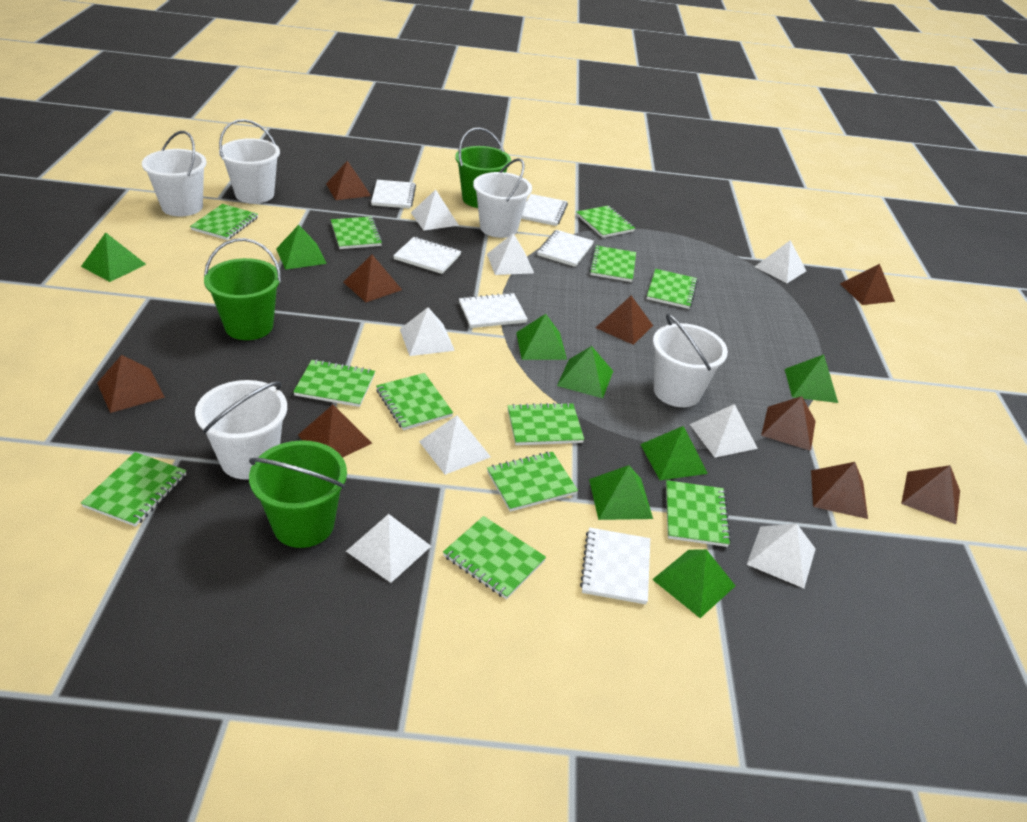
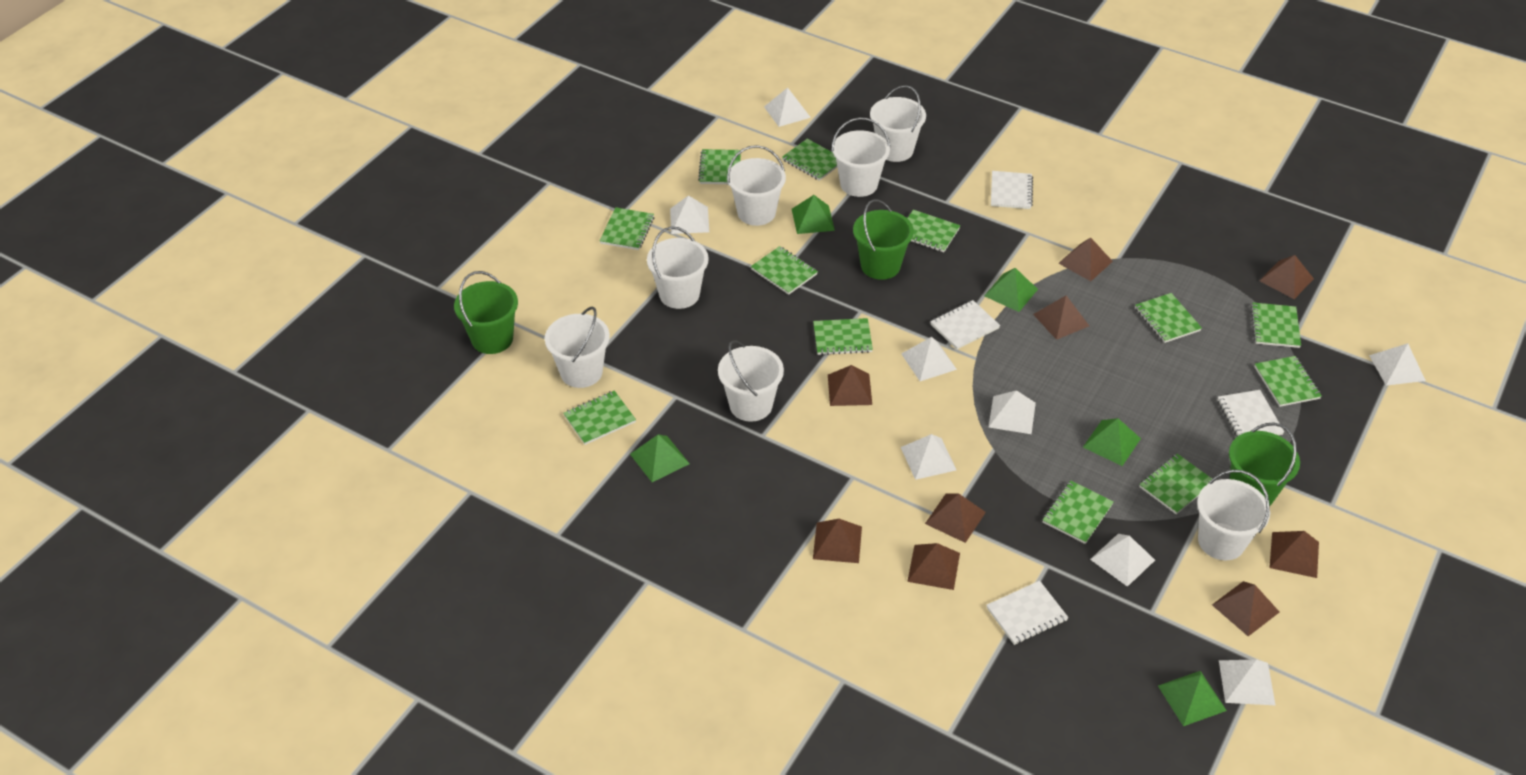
green pyramid: 8 -> 5
white bucket: 5 -> 7
white notebook: 6 -> 4

